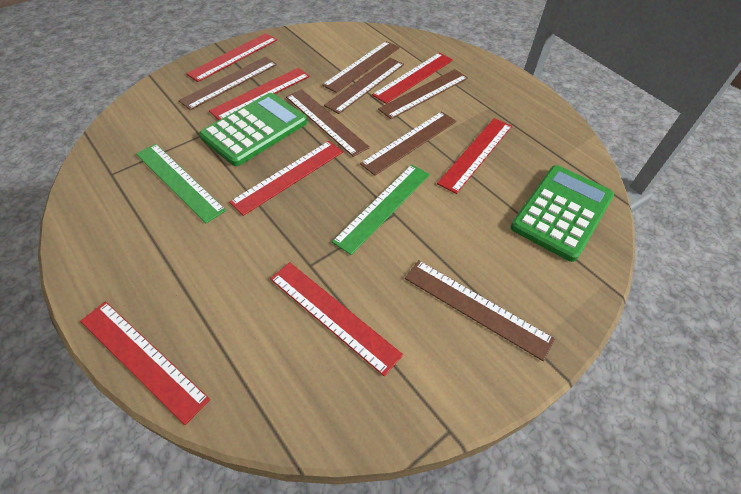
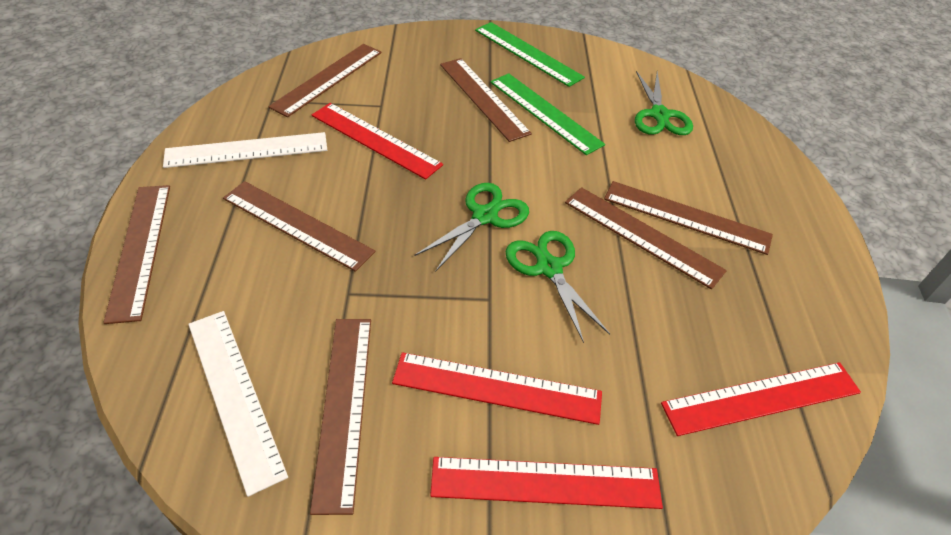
green calculator: 2 -> 0
green scissors: 0 -> 3
red ruler: 7 -> 4
white ruler: 0 -> 2

